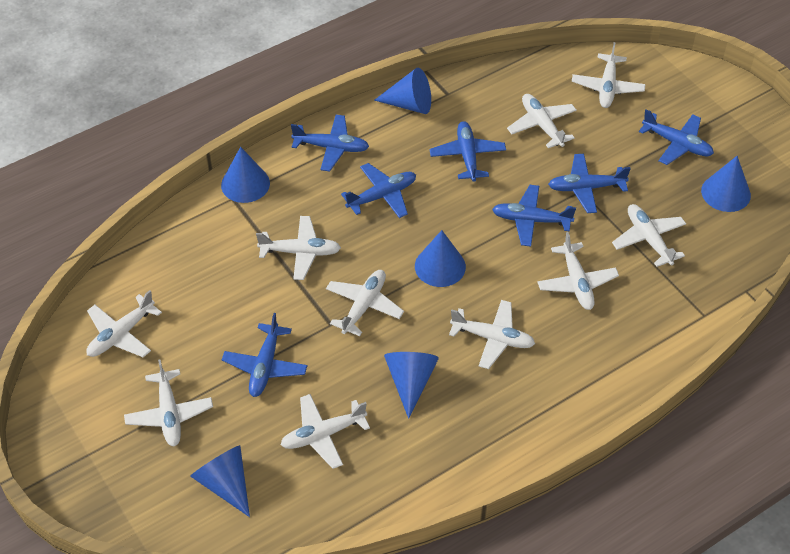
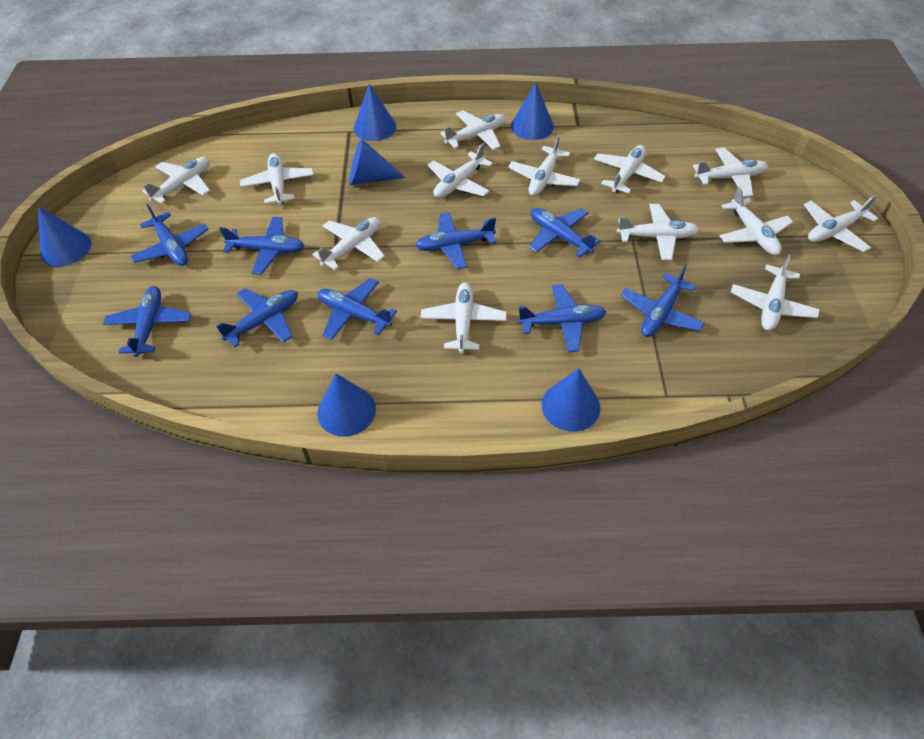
blue plane: 7 -> 9
white plane: 10 -> 13

